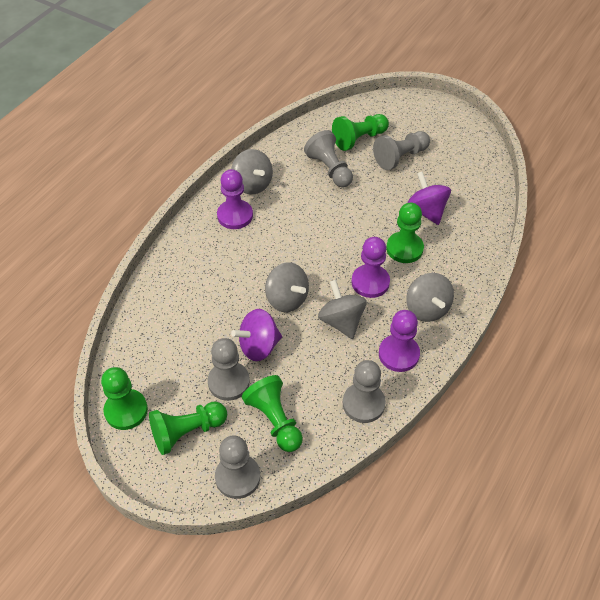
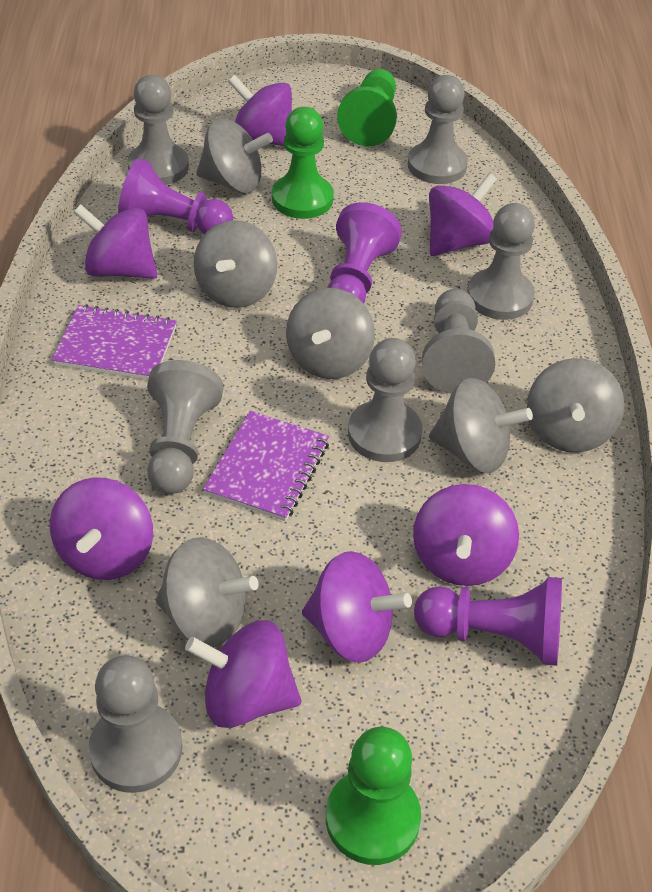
green pawn: 5 -> 3
grey pawn: 5 -> 7
grey spinning top: 4 -> 6
purple notebook: 0 -> 2
purple spinning top: 2 -> 7

